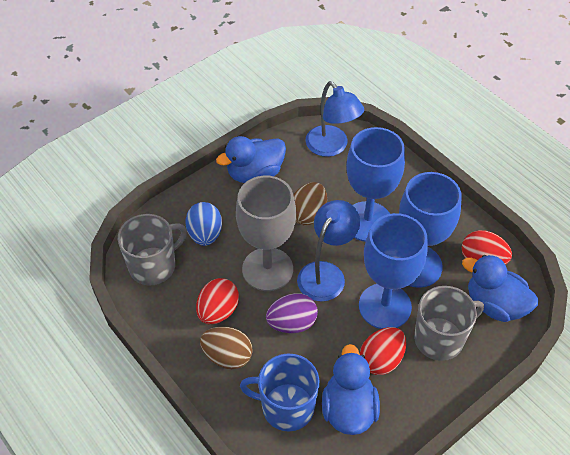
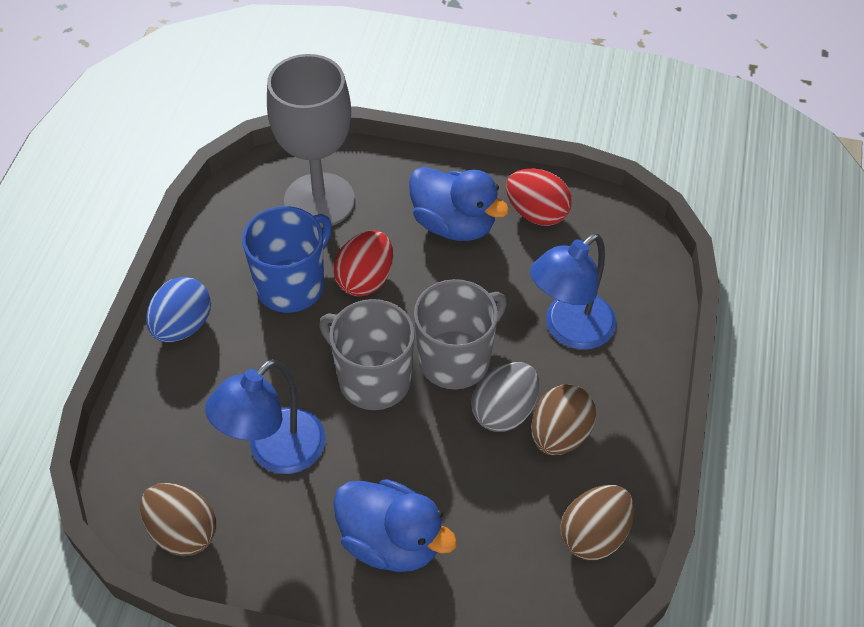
blue duck: 3 -> 2
blue goblet: 3 -> 0
brown egg: 2 -> 3
grey egg: 0 -> 1
purple egg: 1 -> 0
red egg: 3 -> 2

